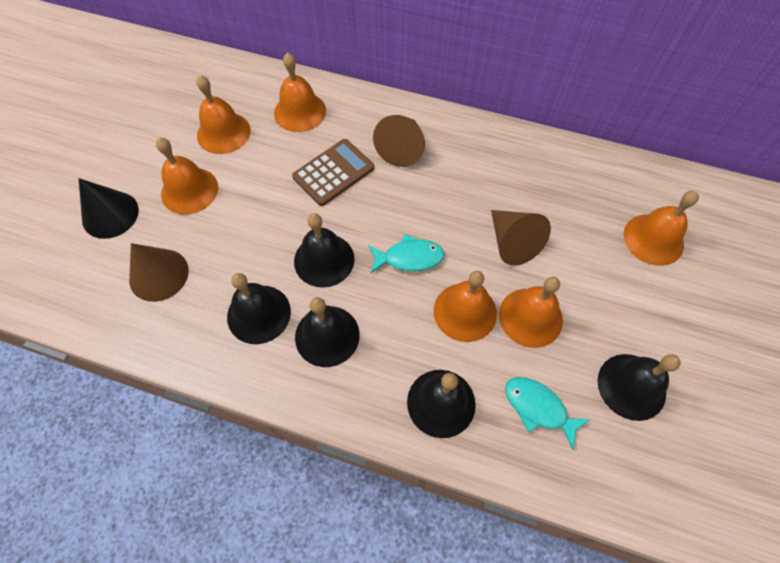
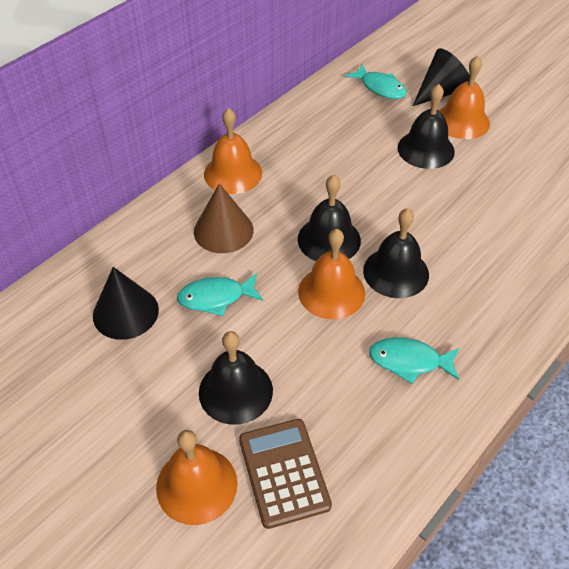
black bell: 5 -> 4
black cone: 1 -> 2
brown cone: 3 -> 1
orange bell: 6 -> 4
turquoise fish: 2 -> 3

